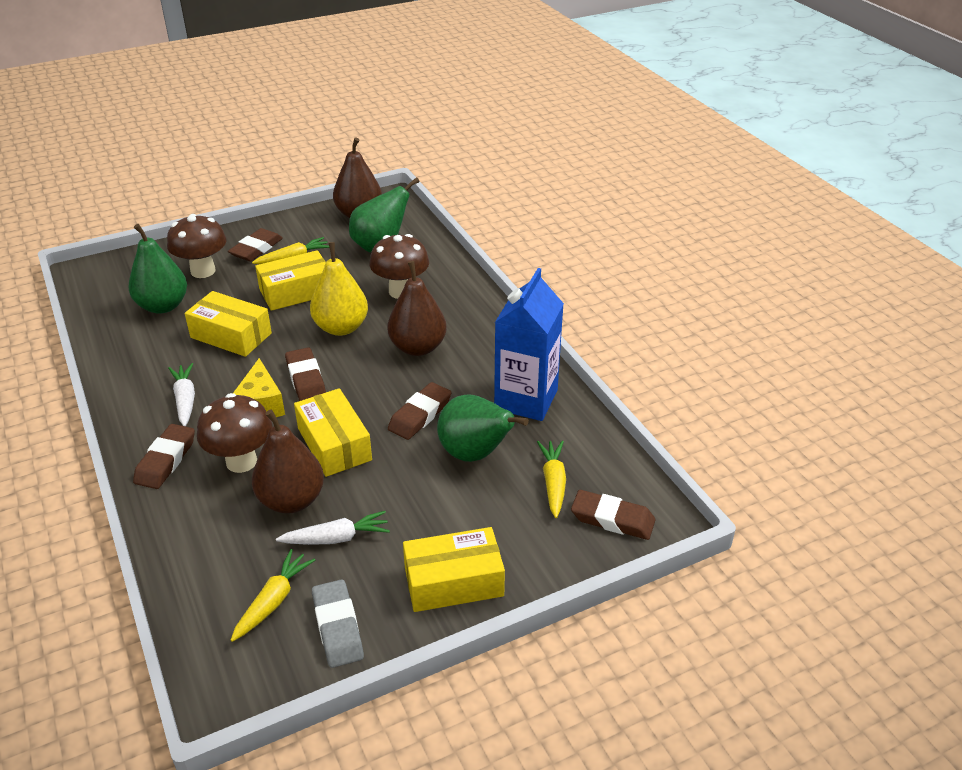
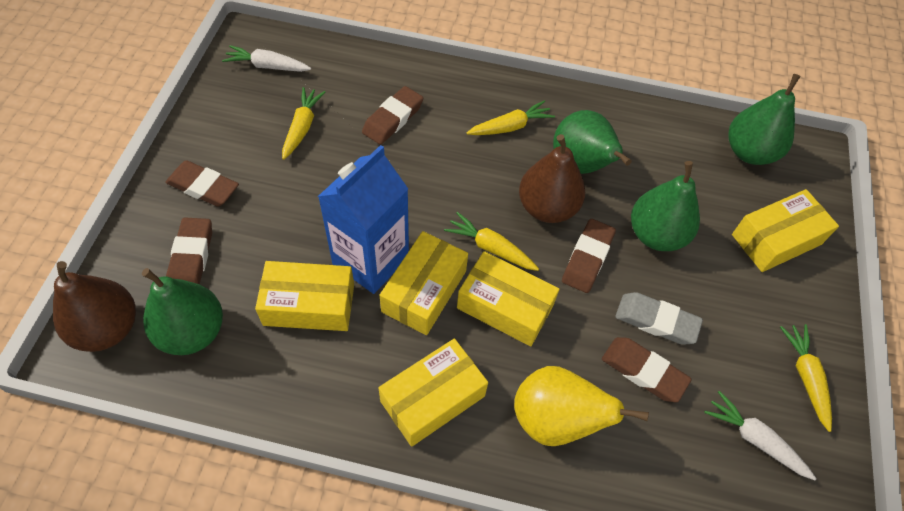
brown mushroom: 3 -> 0
brown pear: 3 -> 2
green pear: 3 -> 4
yellow box: 4 -> 5
yellow carrot: 3 -> 4
yellow cheese: 1 -> 0

